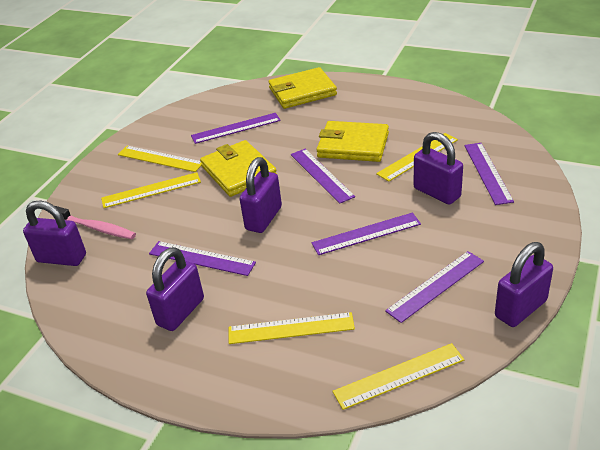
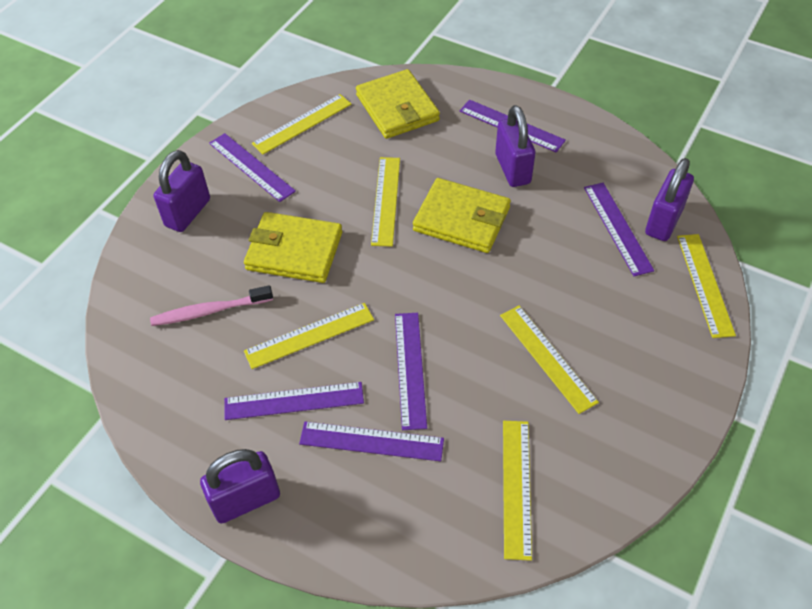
purple padlock: 5 -> 4
yellow ruler: 5 -> 6

